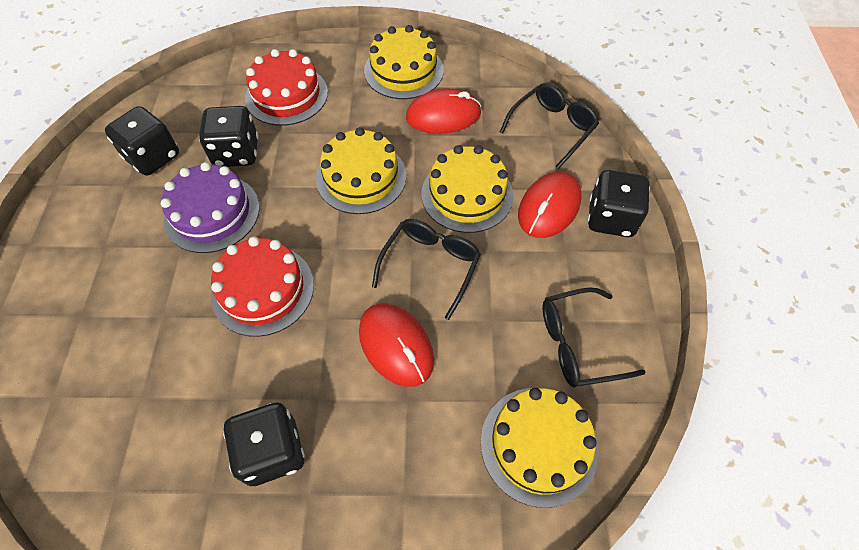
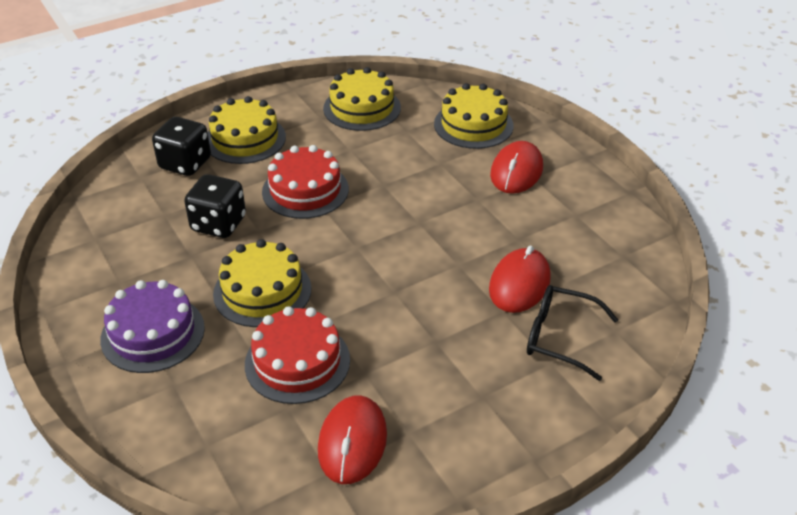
black dice: 4 -> 2
black glasses: 3 -> 1

